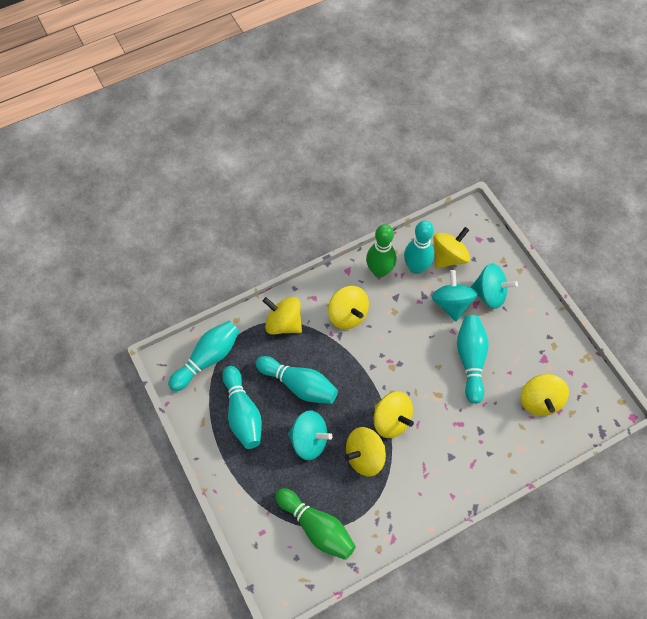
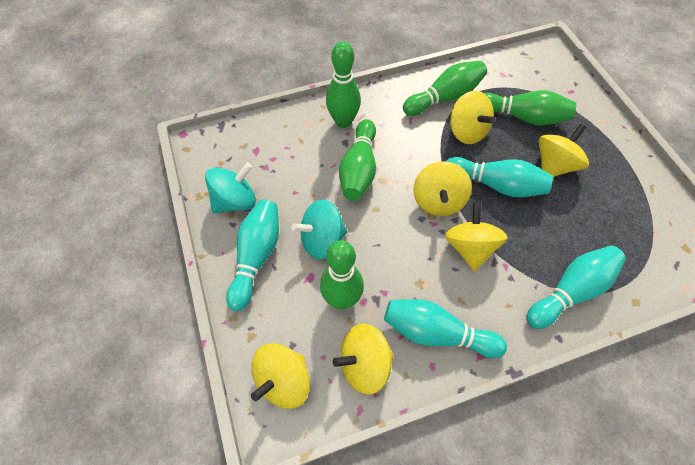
green bowling pin: 2 -> 5
turquoise bowling pin: 5 -> 4
turquoise spinning top: 3 -> 2

